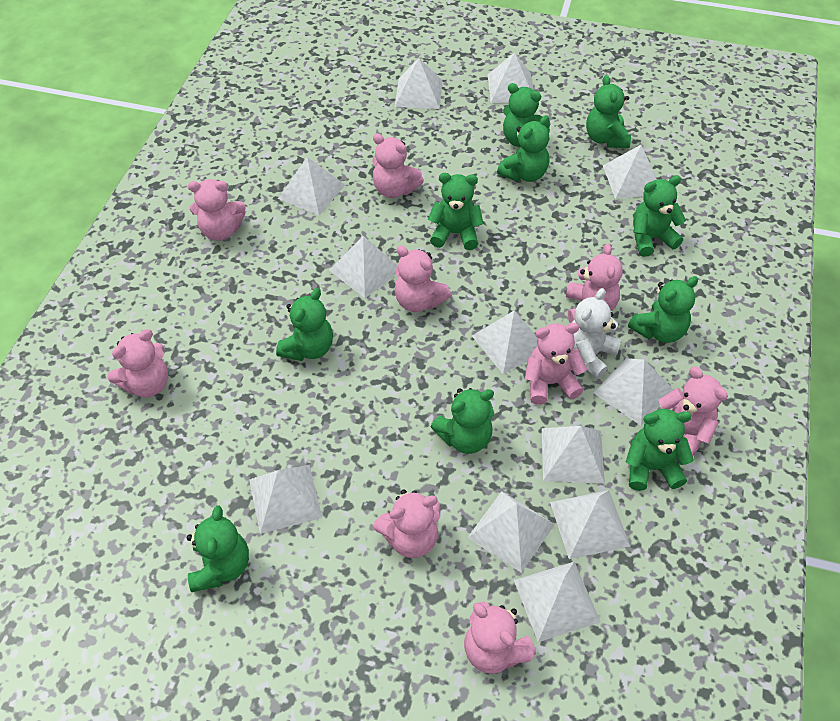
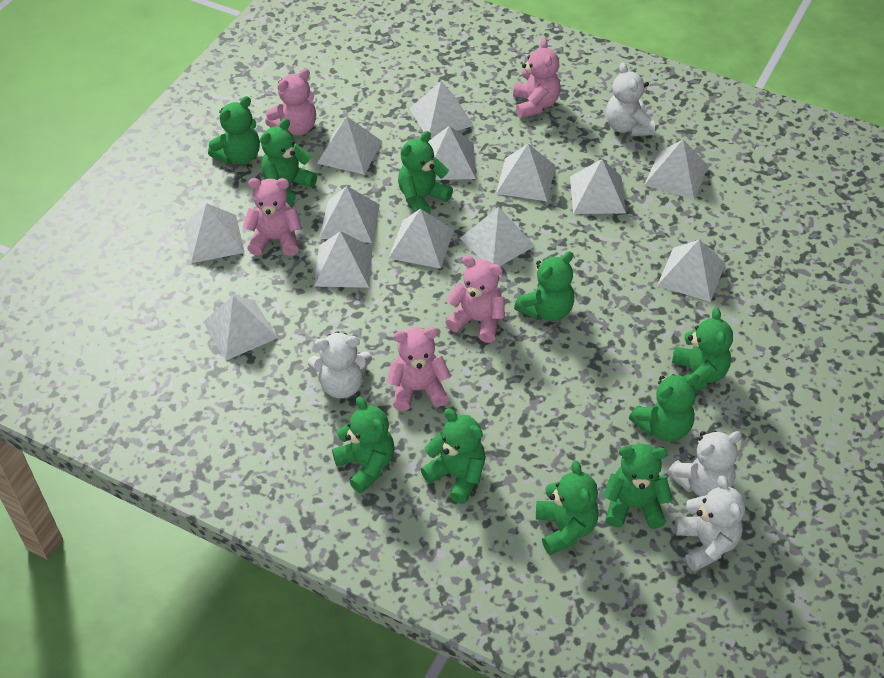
pink teddy bear: 9 -> 5
white pyramid: 12 -> 13
white teddy bear: 1 -> 4

